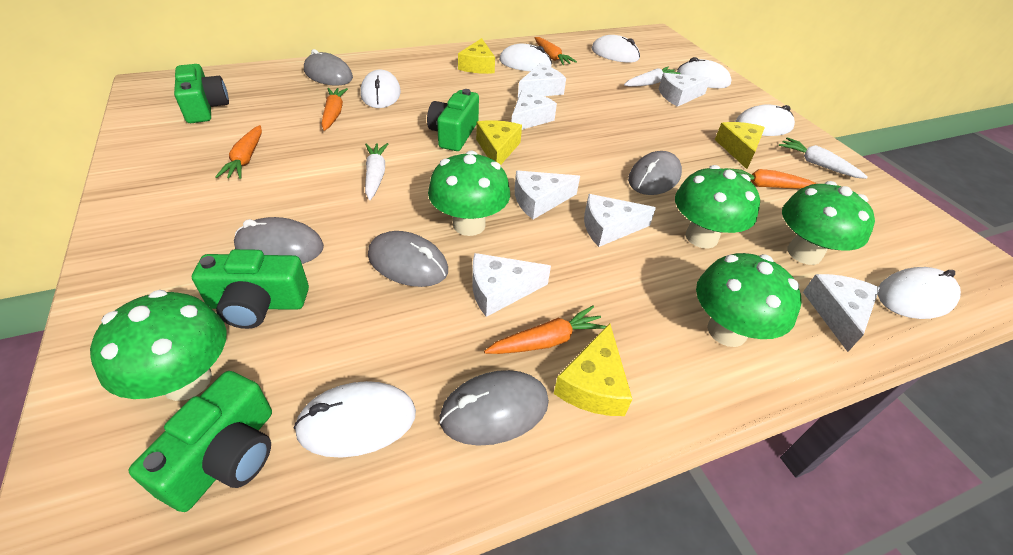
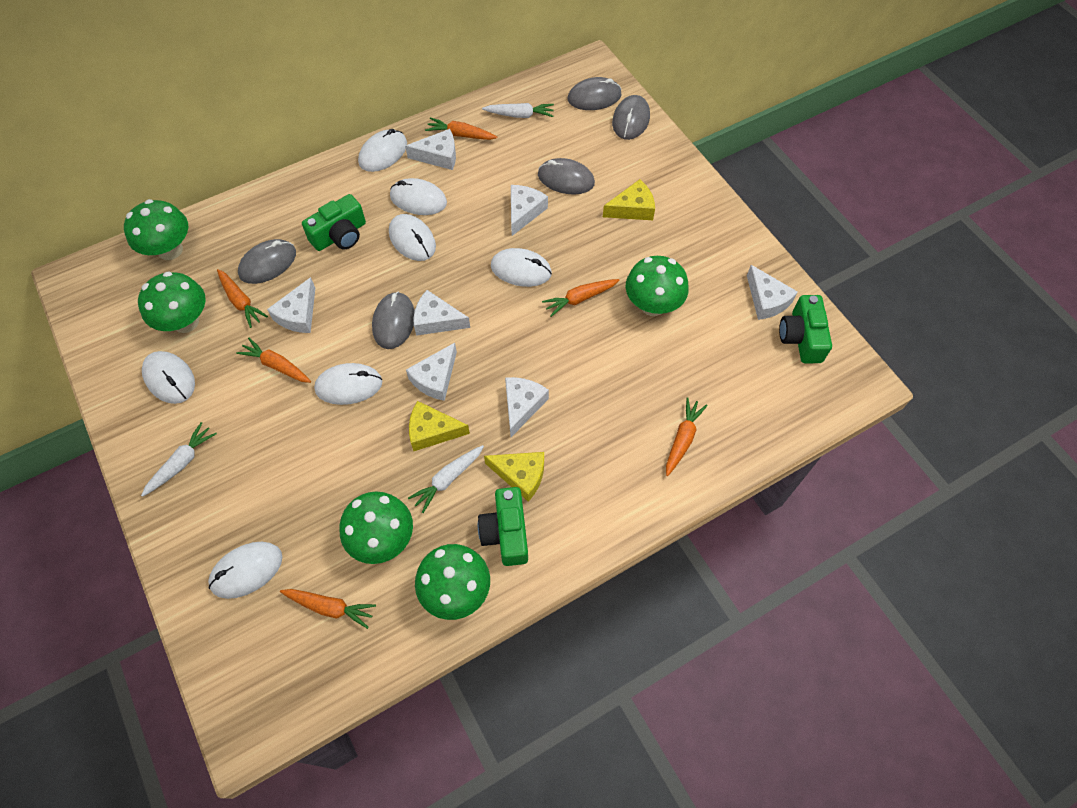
green camera: 4 -> 3
orange carrot: 5 -> 6
yellow cheese: 4 -> 3

